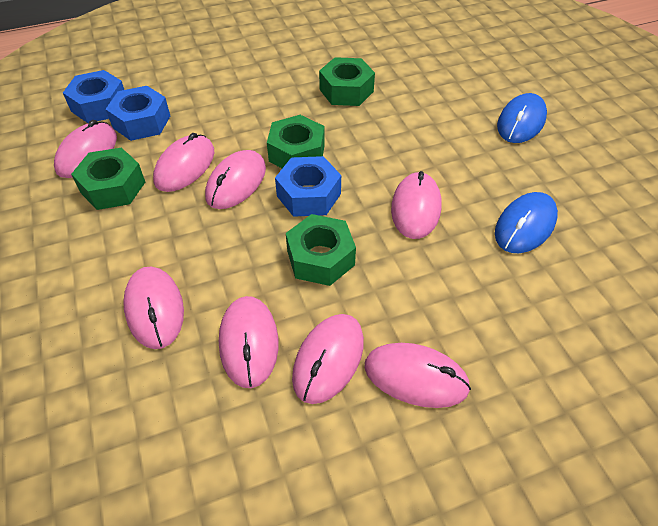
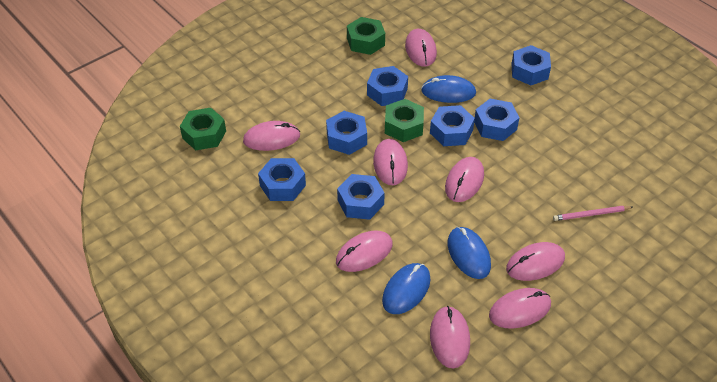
blue mouse: 2 -> 3
blue nut: 3 -> 7
green nut: 4 -> 3
pink pencil: 0 -> 1

